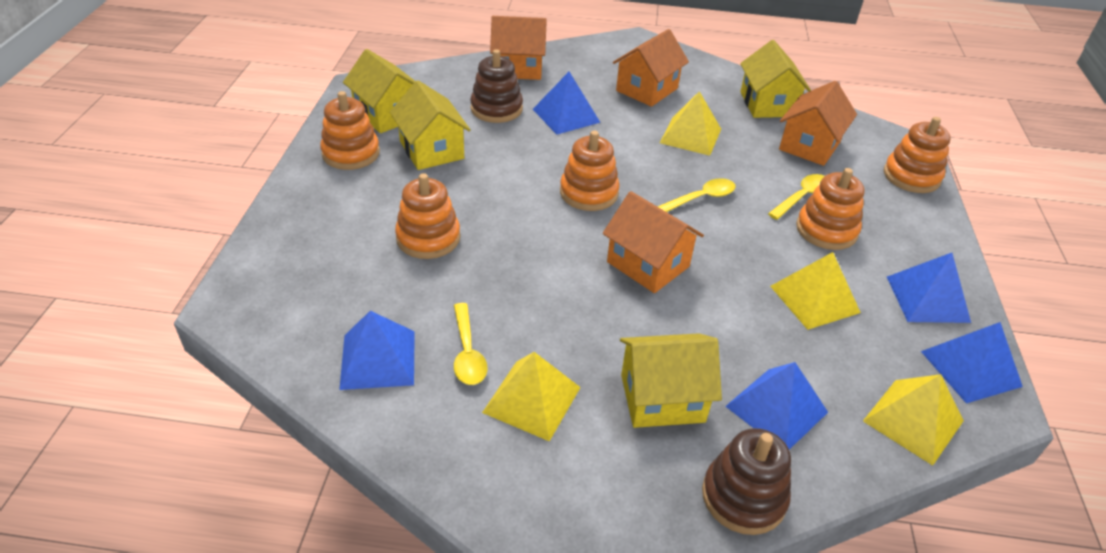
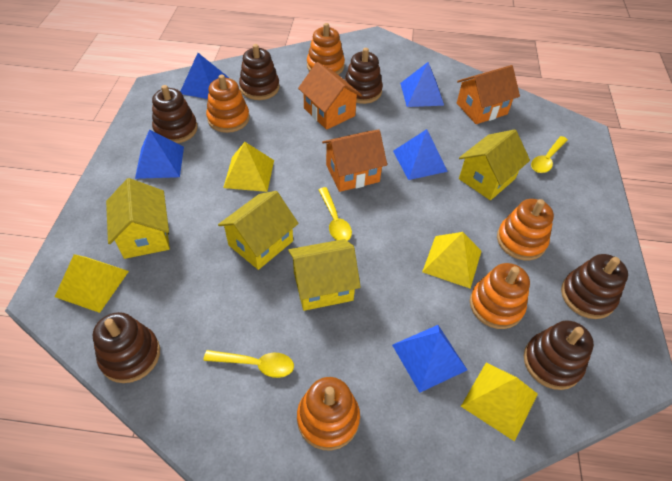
brown stacking toy: 2 -> 6
orange house: 4 -> 3

